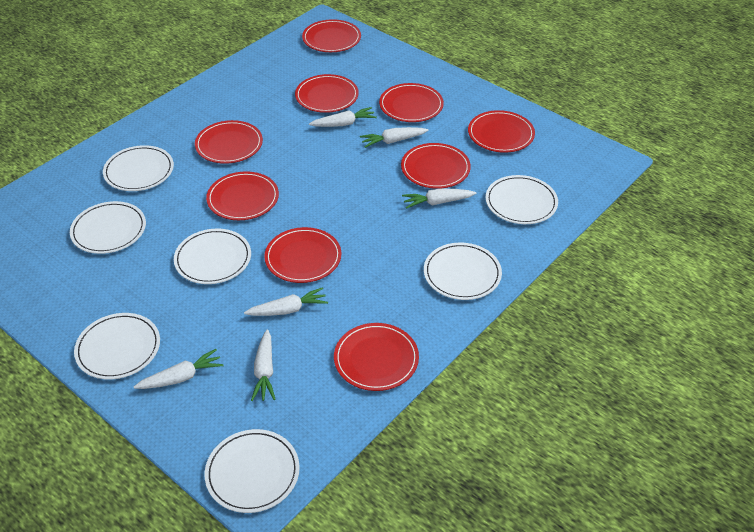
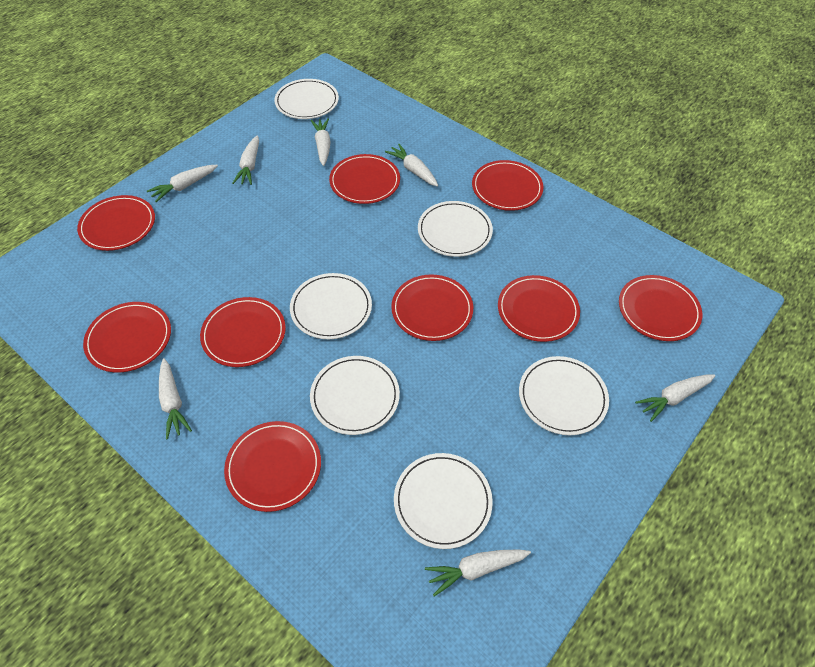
white carrot: 6 -> 7
white plate: 7 -> 6

